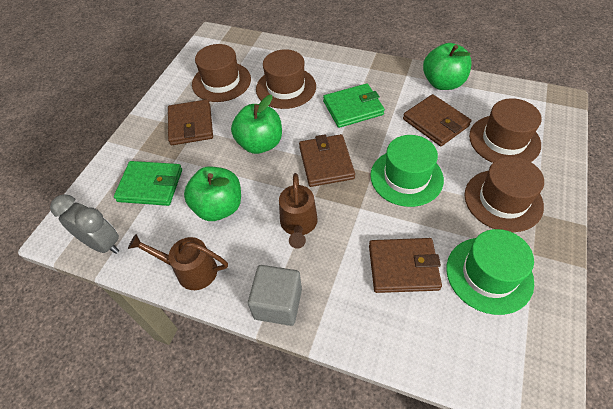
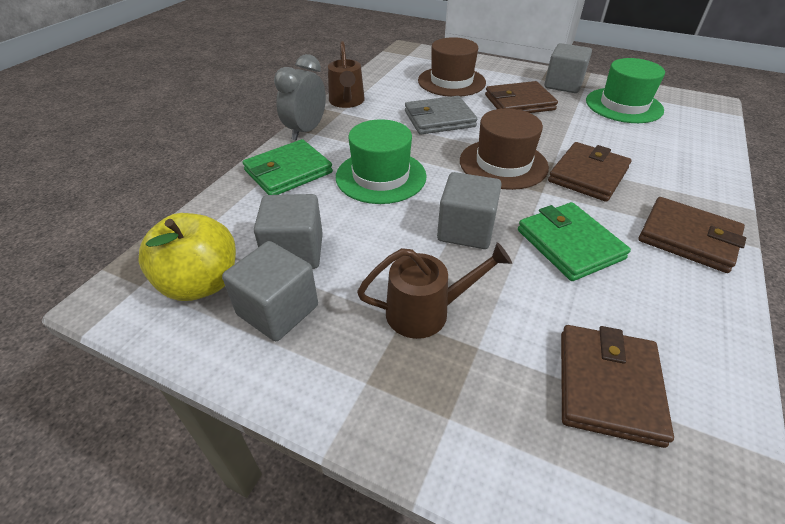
brown hat: 4 -> 2
green apple: 3 -> 0
grey cube: 1 -> 4
grey wallet: 0 -> 1
yellow apple: 0 -> 1

